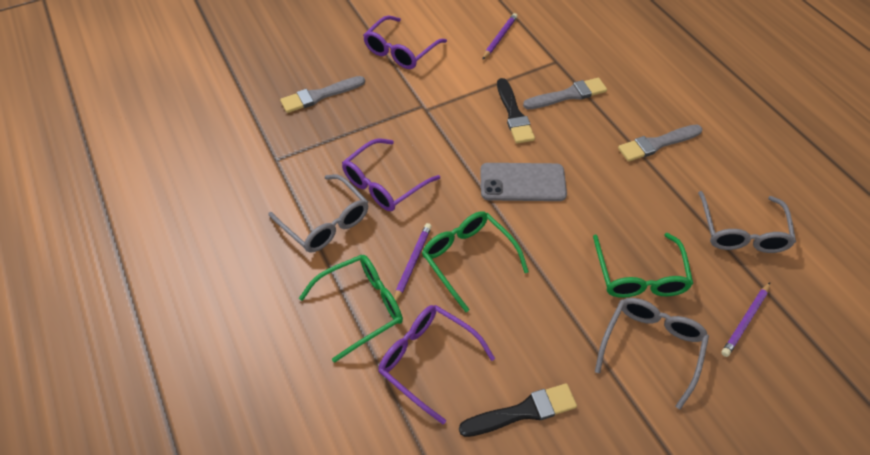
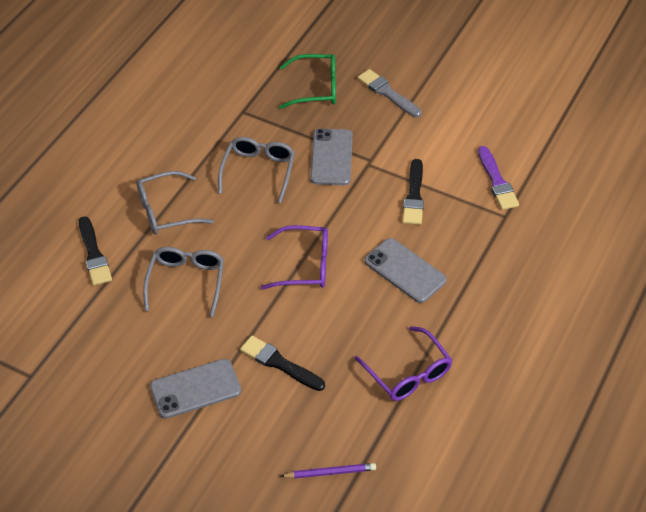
black brush: 2 -> 3
green glasses: 3 -> 1
grey brush: 3 -> 1
grey phone: 1 -> 3
purple brush: 0 -> 1
purple glasses: 3 -> 2
purple pencil: 3 -> 1

